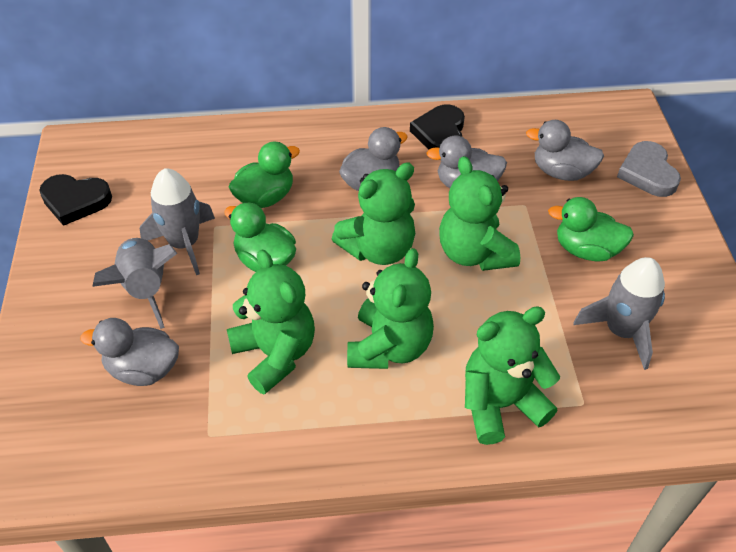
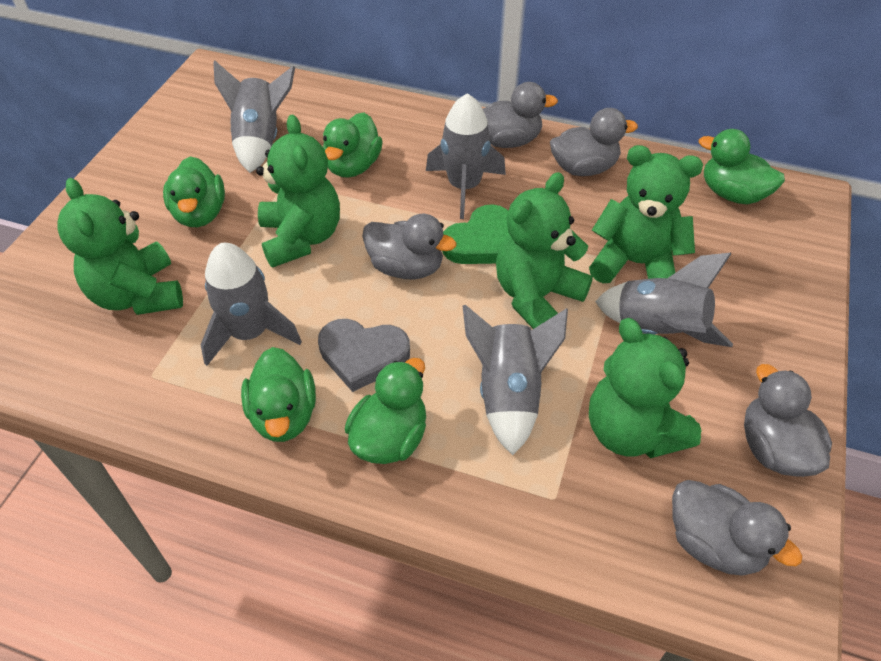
black heart: 2 -> 0
green duck: 3 -> 5
green heart: 0 -> 1
grey duck: 4 -> 5
grey rocket: 3 -> 5

